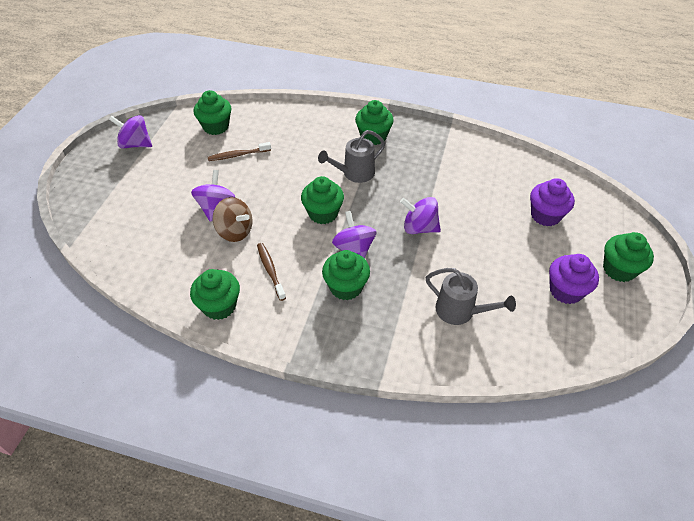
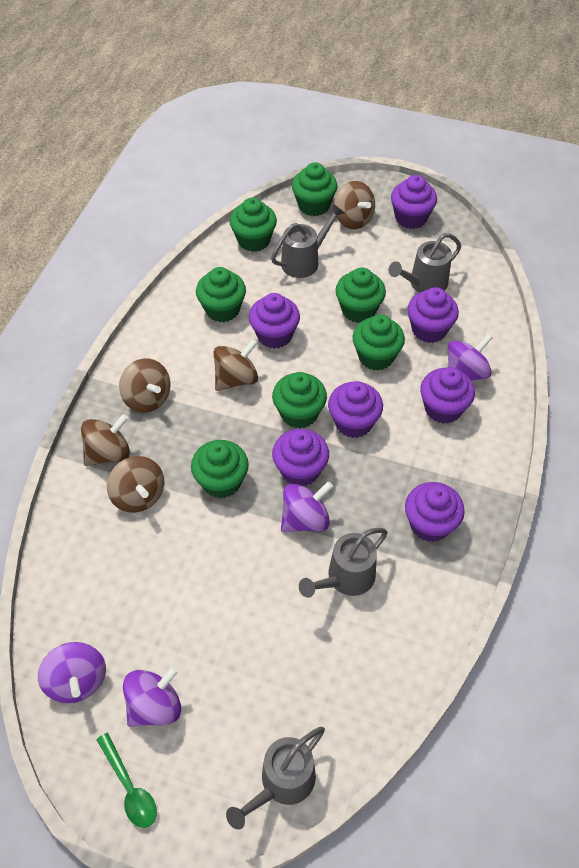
brown spinning top: 1 -> 5
brown toothbrush: 2 -> 0
green cupcake: 6 -> 7
green spoon: 0 -> 1
grey watering can: 2 -> 4
purple cupcake: 2 -> 7

